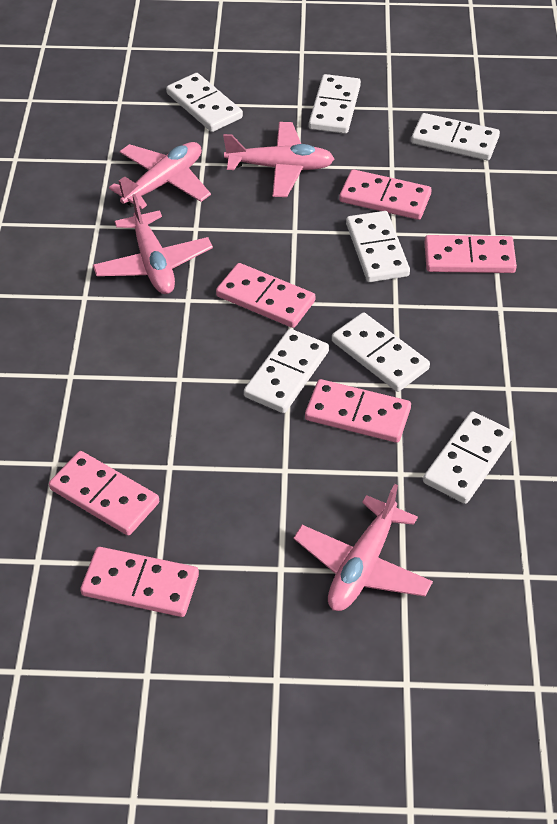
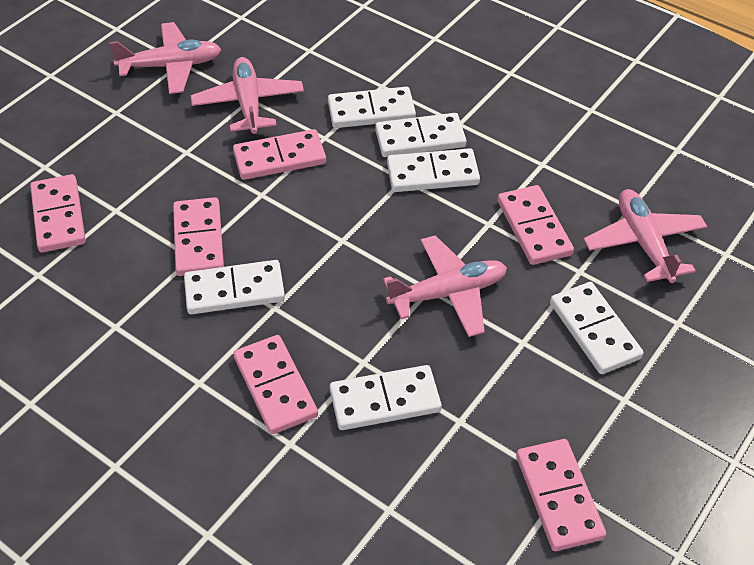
white domino: 7 -> 6

